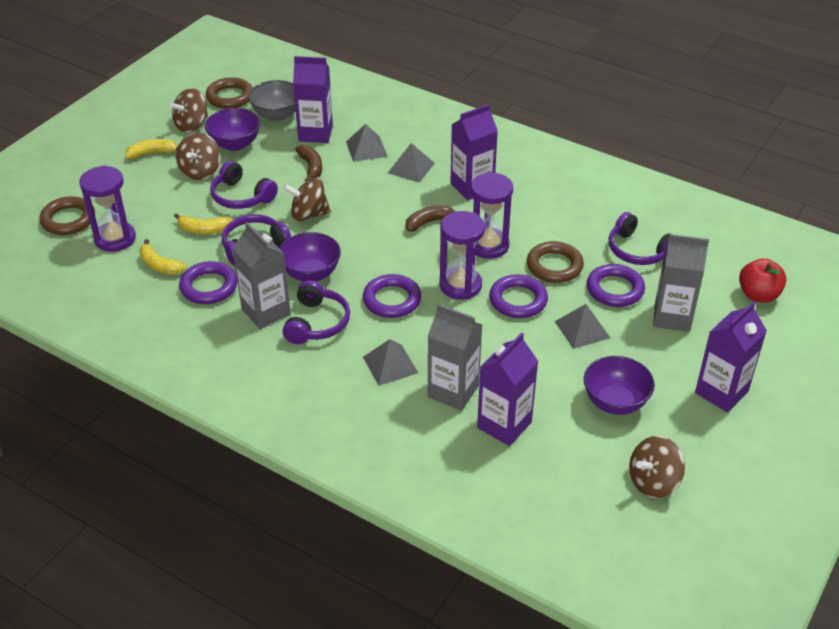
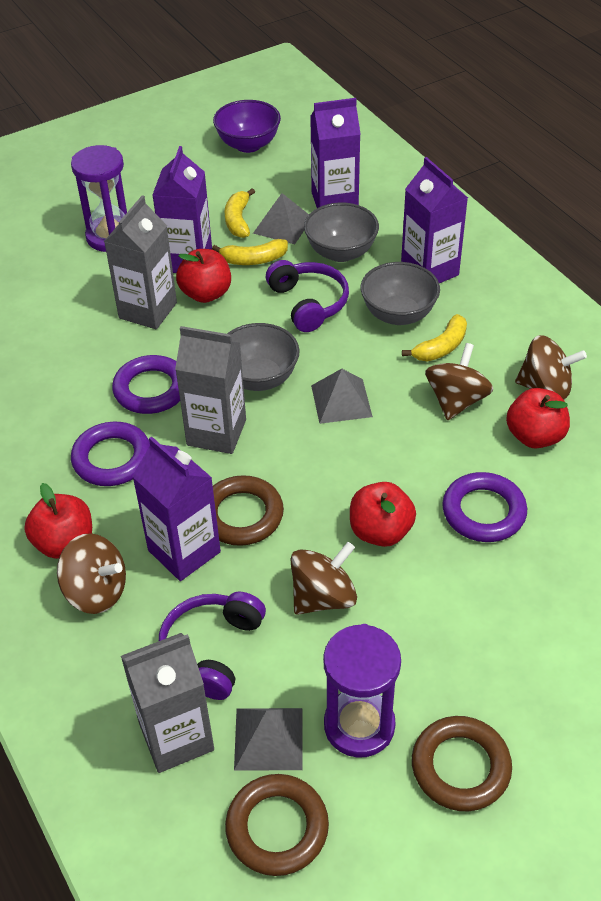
brown banana: 2 -> 0
grey bowl: 1 -> 3
grey pyramid: 4 -> 3
purple bowl: 3 -> 1
purple headphones: 4 -> 2
purple hourglass: 3 -> 2
purple ring: 4 -> 3
red apple: 1 -> 4

